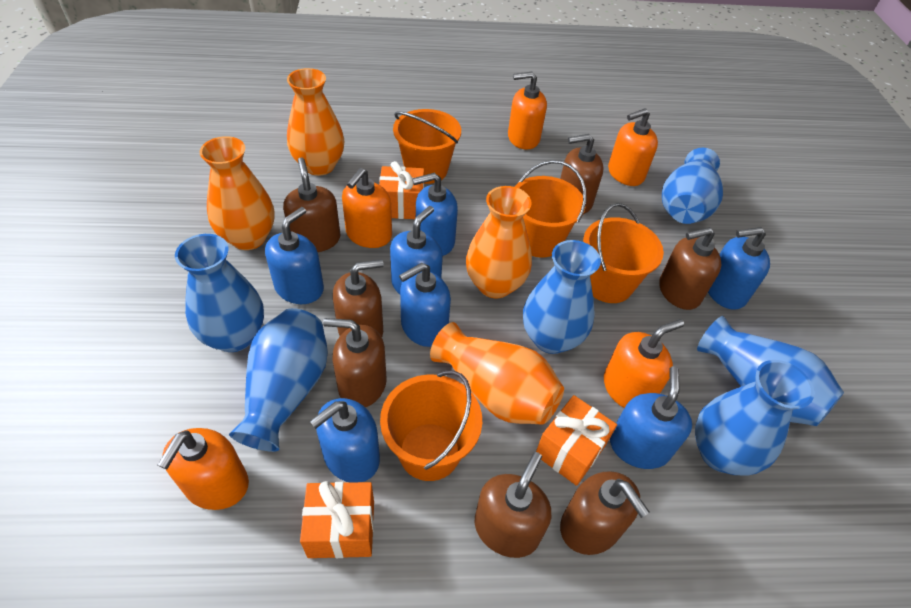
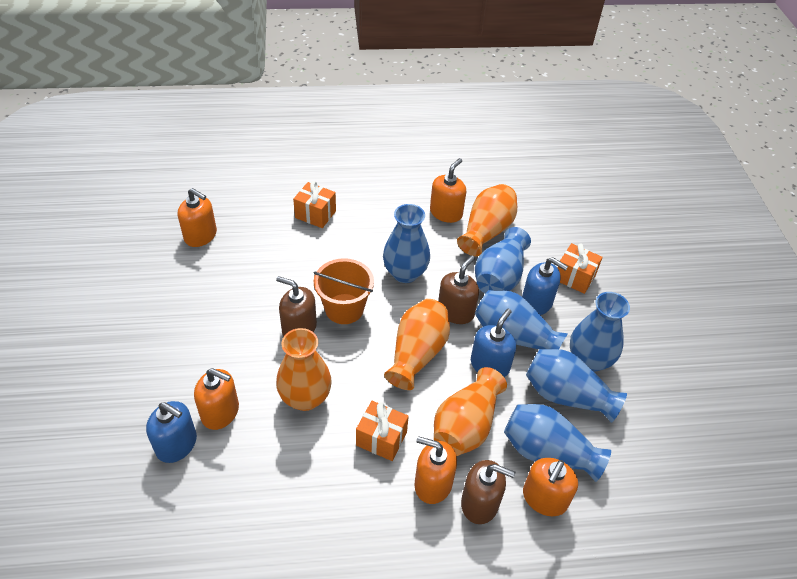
blue soap dispenser: 7 -> 3
brown soap dispenser: 7 -> 3
orange bucket: 4 -> 1

